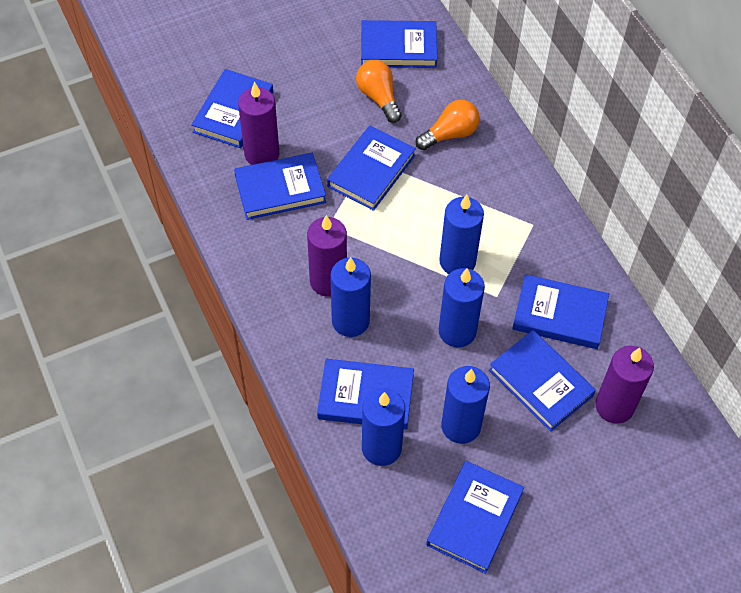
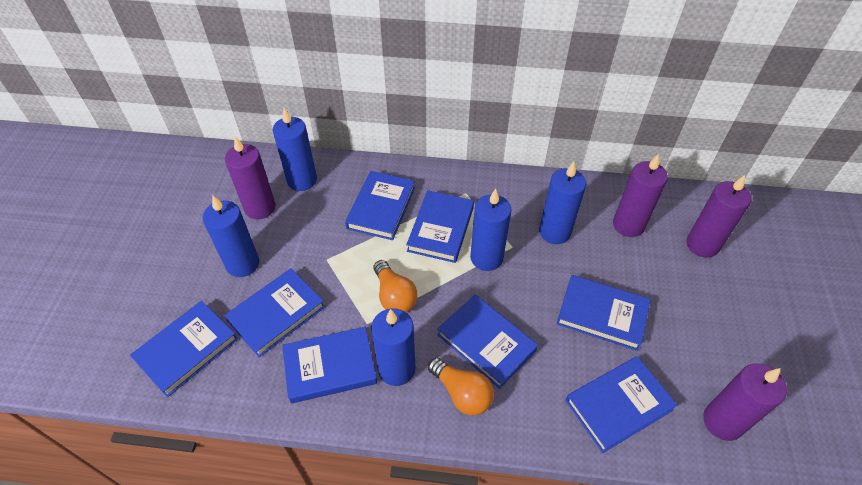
purple candle: 3 -> 4

